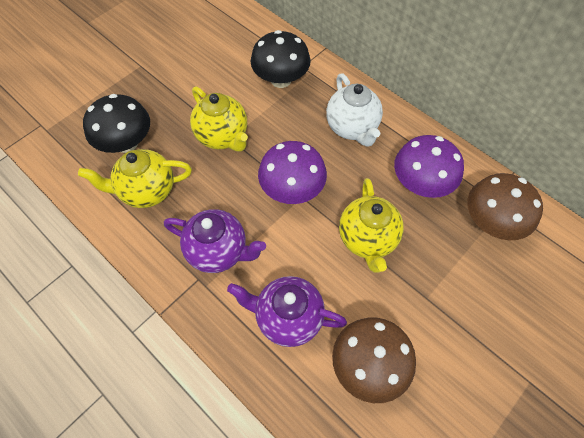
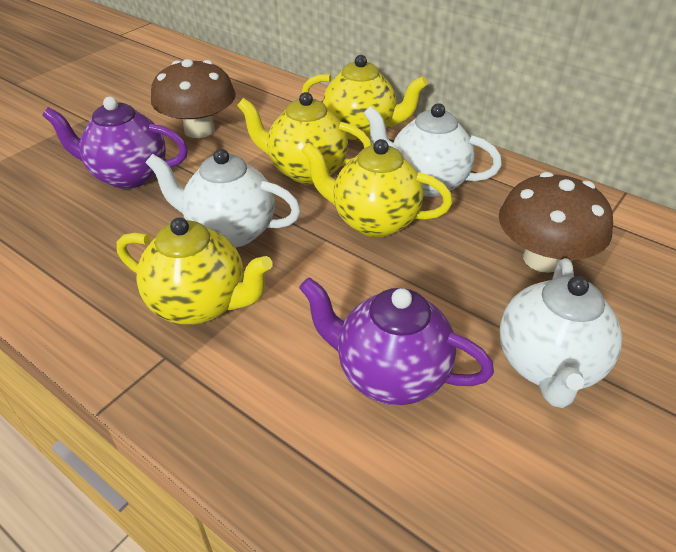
black mushroom: 2 -> 0
purple mushroom: 2 -> 0
white teapot: 1 -> 3
yellow teapot: 3 -> 4

